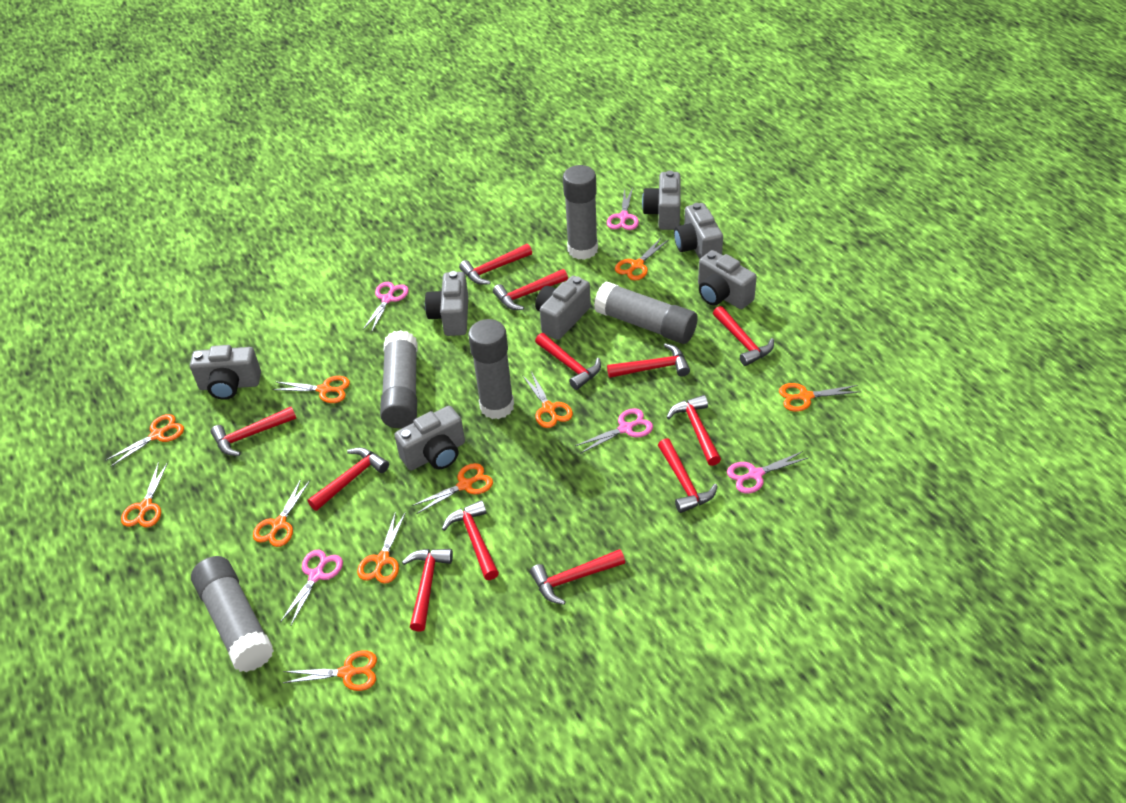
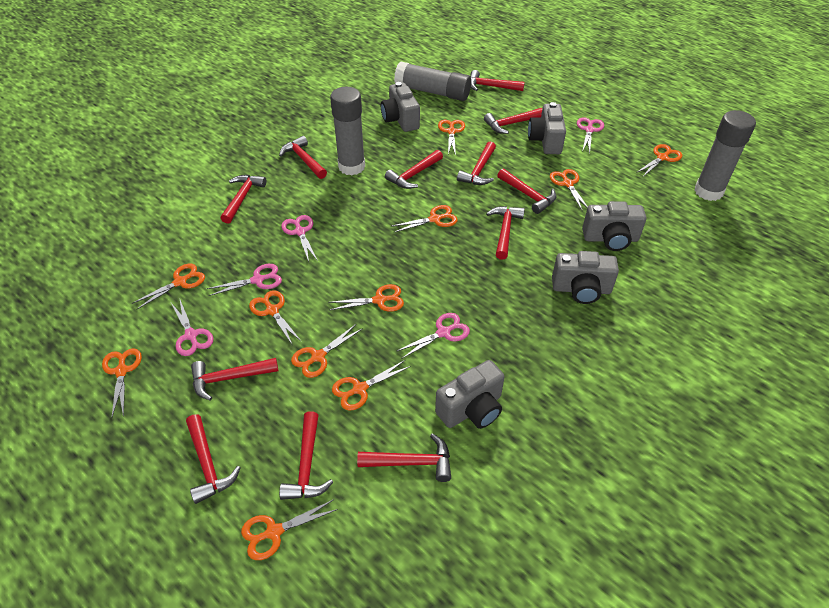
grey camera: 7 -> 5
grey glue stick: 5 -> 3
orange scissors: 10 -> 11

